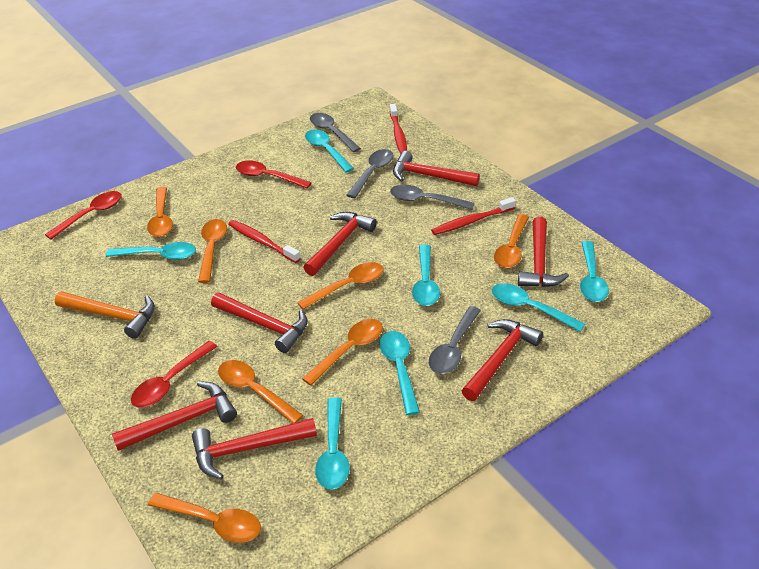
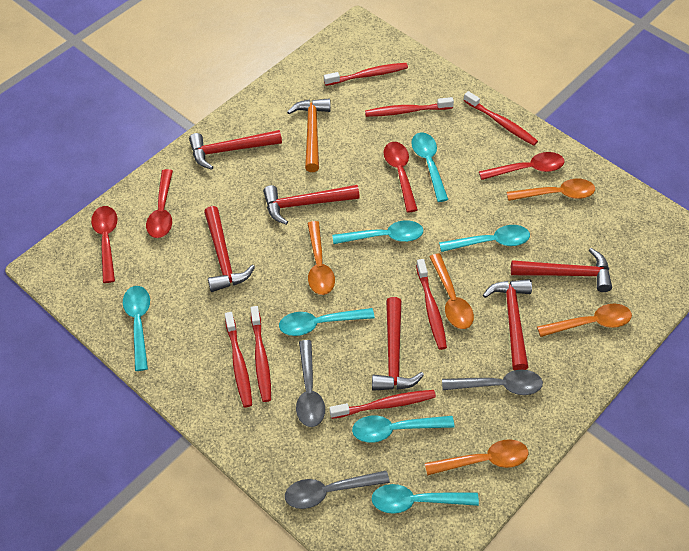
grey spoon: 4 -> 3
orange spoon: 7 -> 5
red hammer: 7 -> 6
red spoon: 3 -> 4
red toothbrush: 3 -> 7

